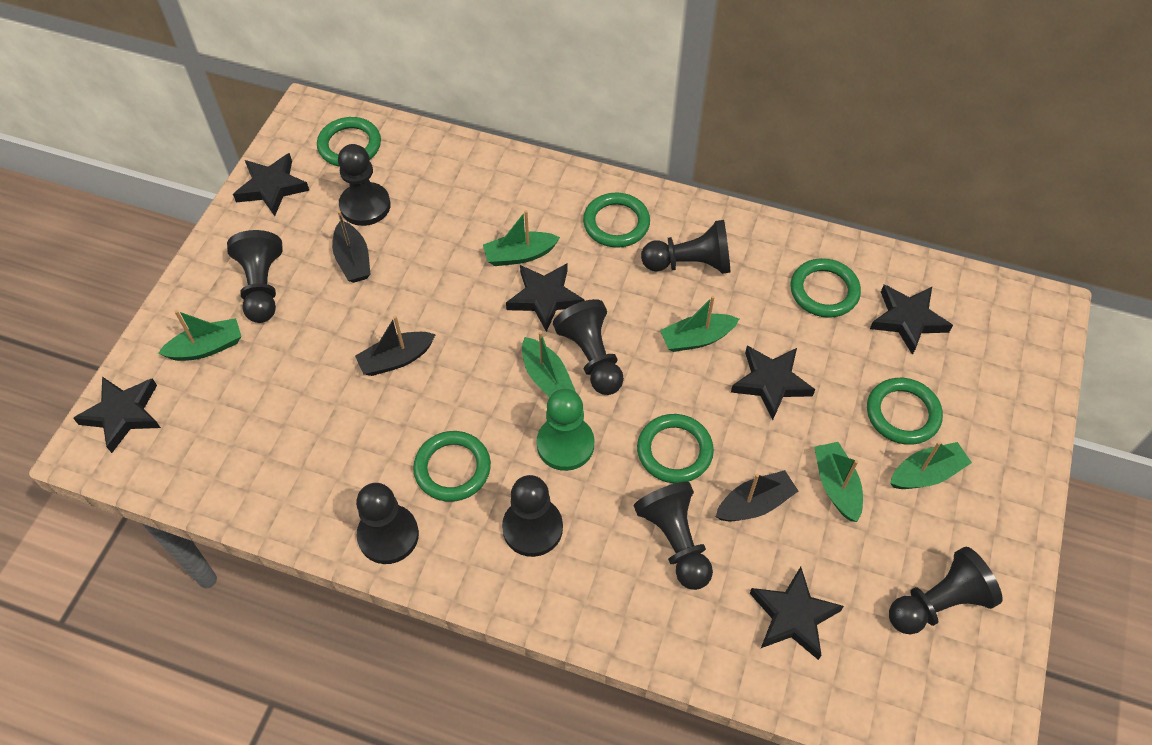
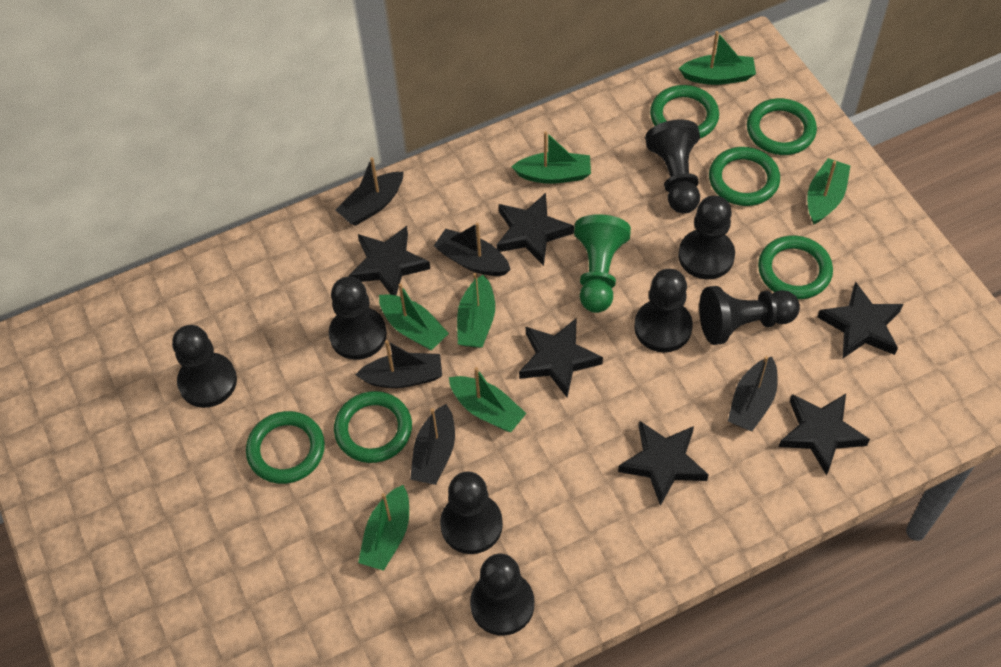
black boat: 3 -> 5
green boat: 6 -> 7

